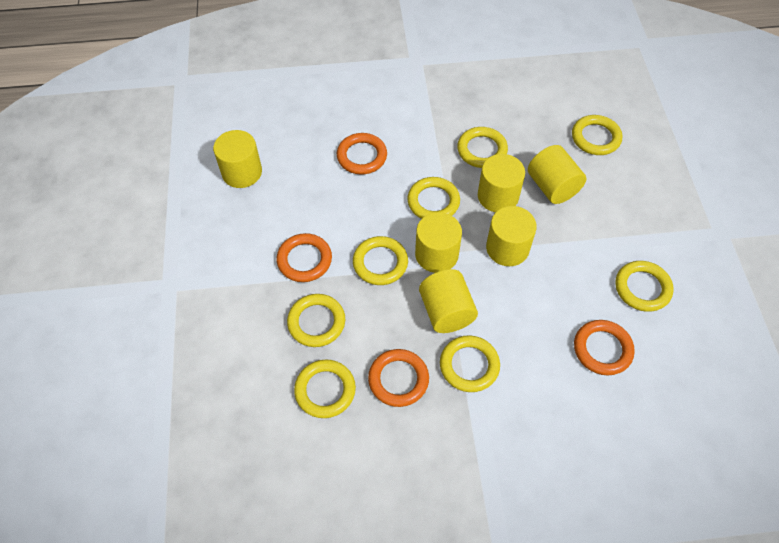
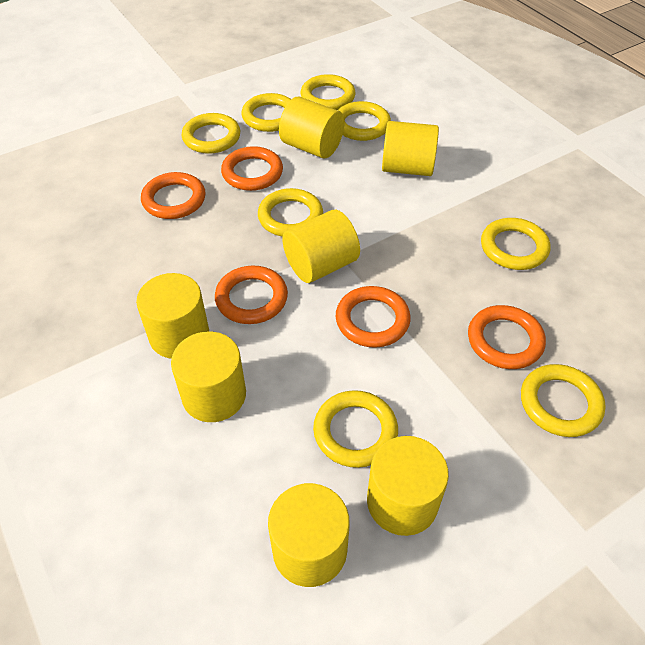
orange ring: 4 -> 5
yellow cylinder: 6 -> 7

